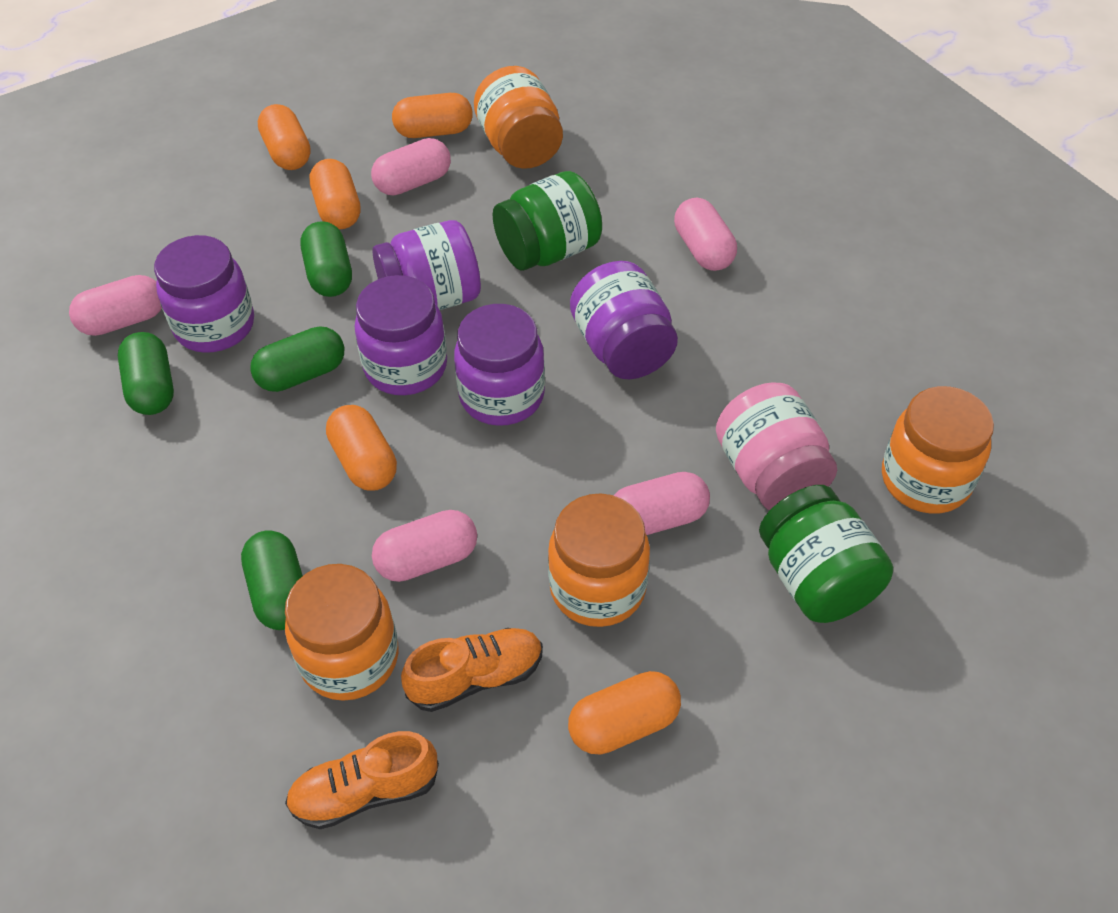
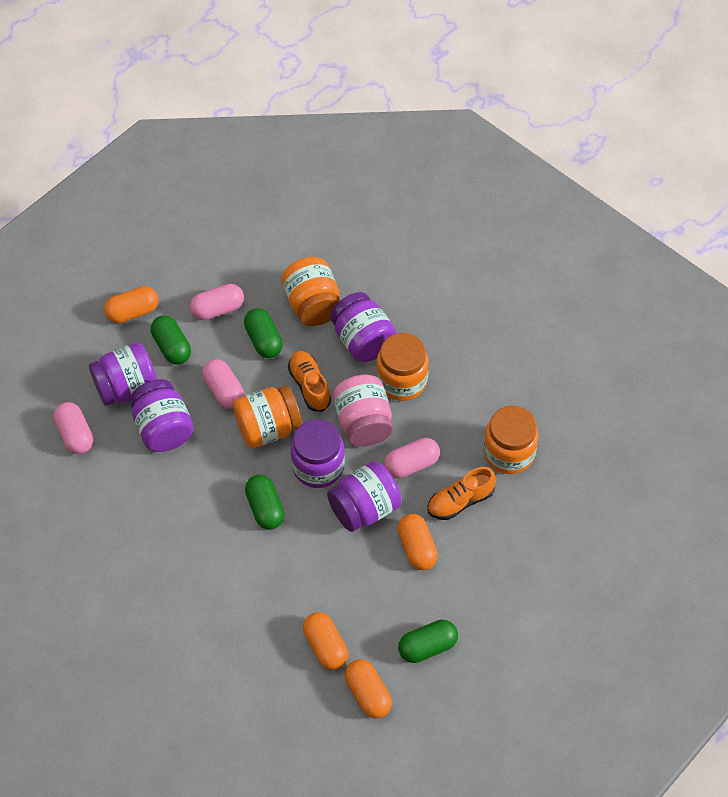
green jar: 2 -> 0
orange capsule: 5 -> 4
pink capsule: 5 -> 4

